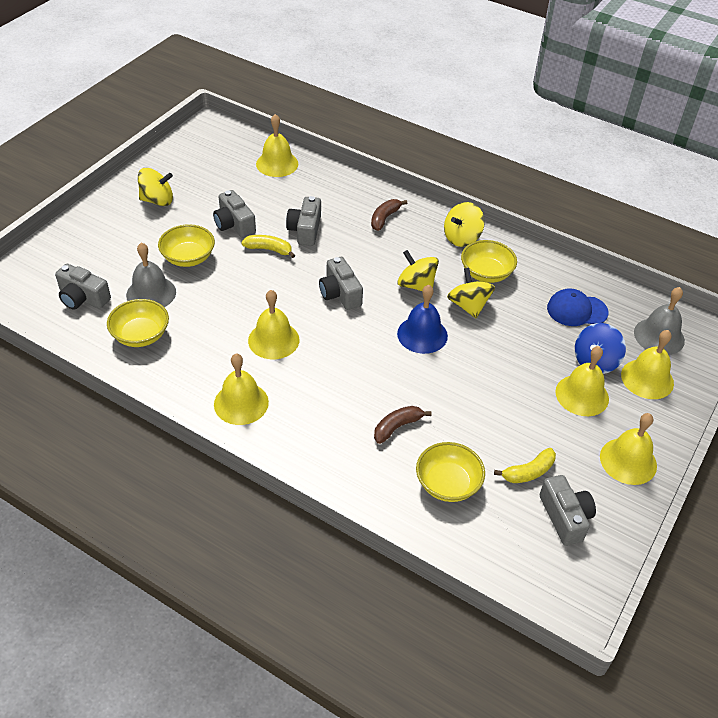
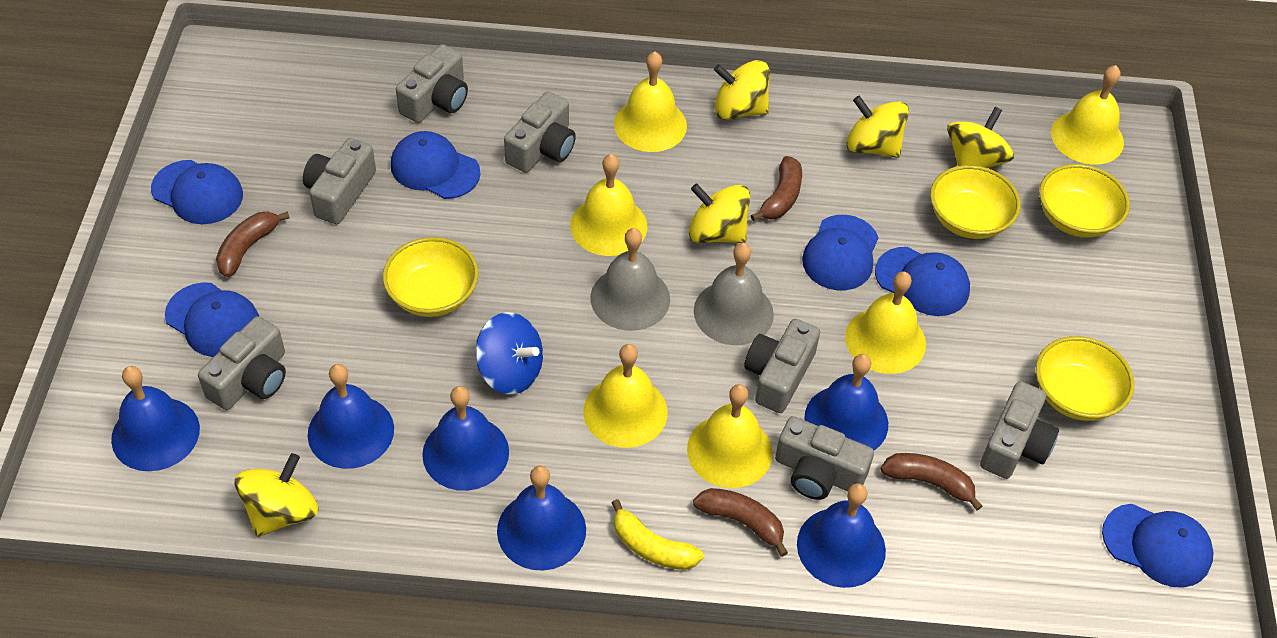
blue bell: 1 -> 6
blue cap: 1 -> 6
brown banana: 2 -> 4
grey camera: 5 -> 7
yellow banana: 2 -> 1
yellow spinning top: 4 -> 5

